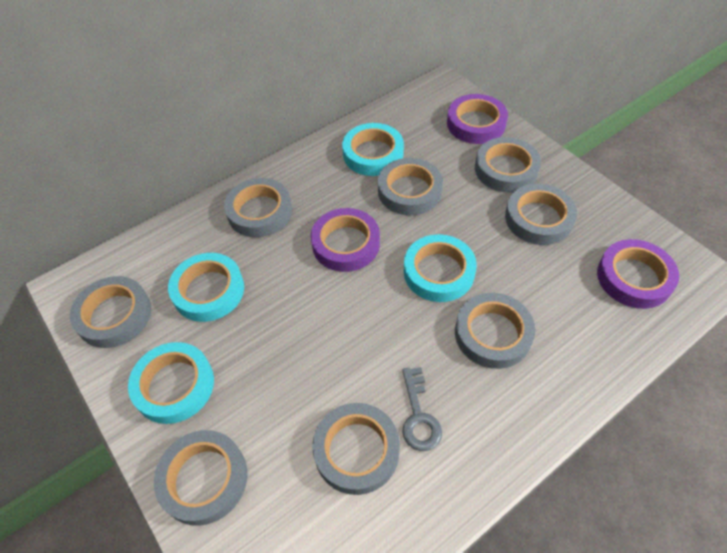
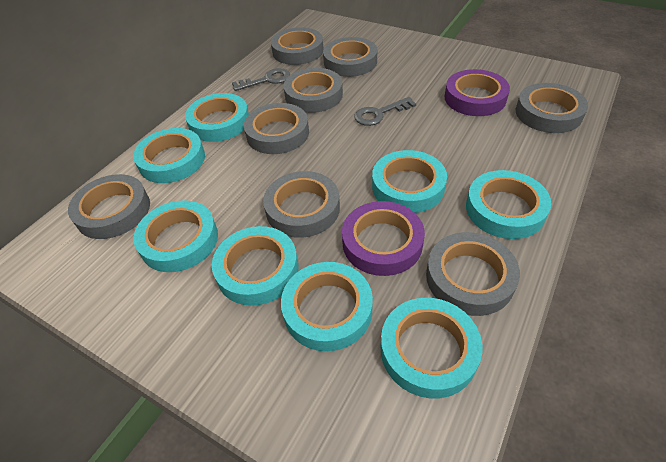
grey key: 1 -> 2
purple tape: 3 -> 2
turquoise tape: 4 -> 8

